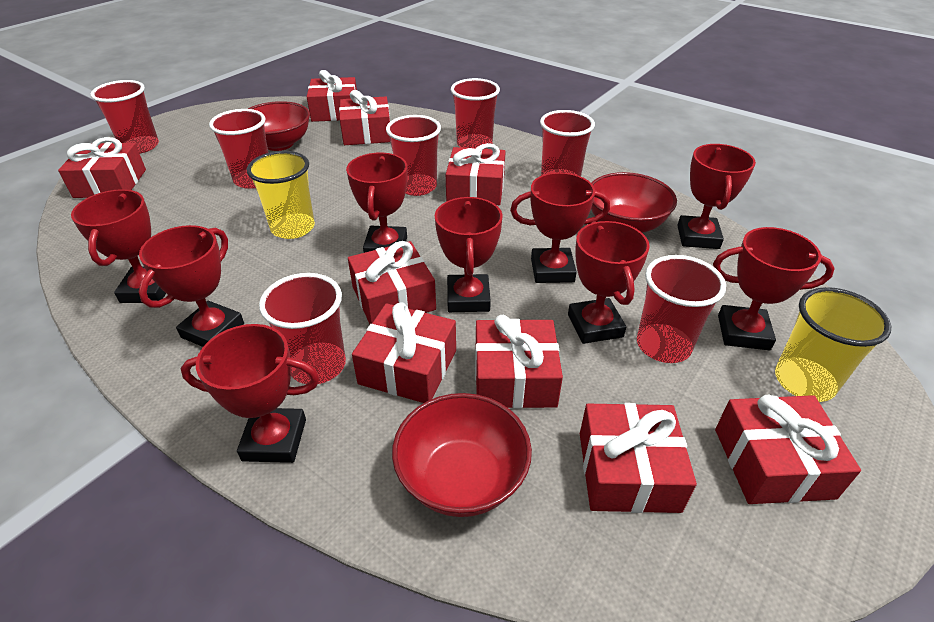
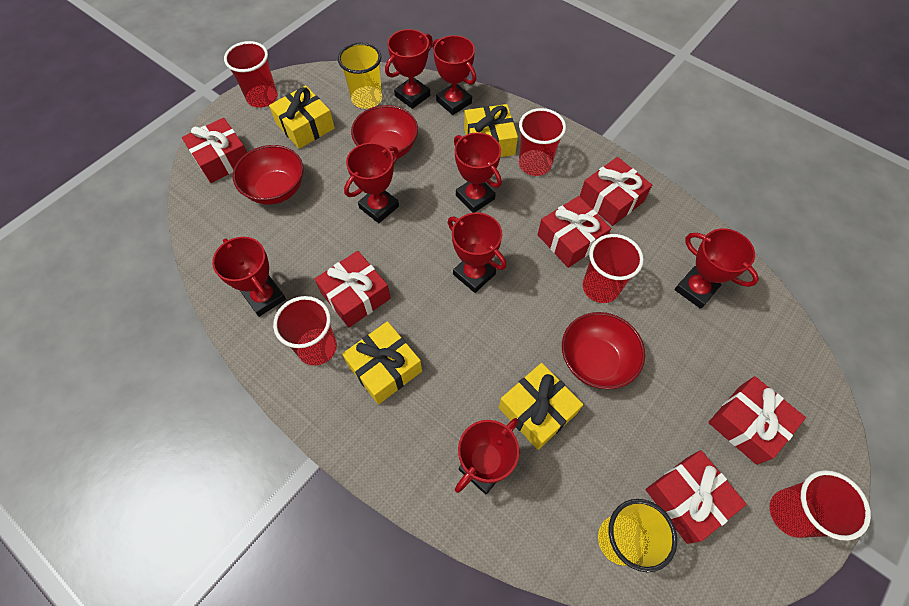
red cup: 7 -> 5
red gift: 9 -> 6
red trophy: 9 -> 8
yellow gift: 0 -> 4

